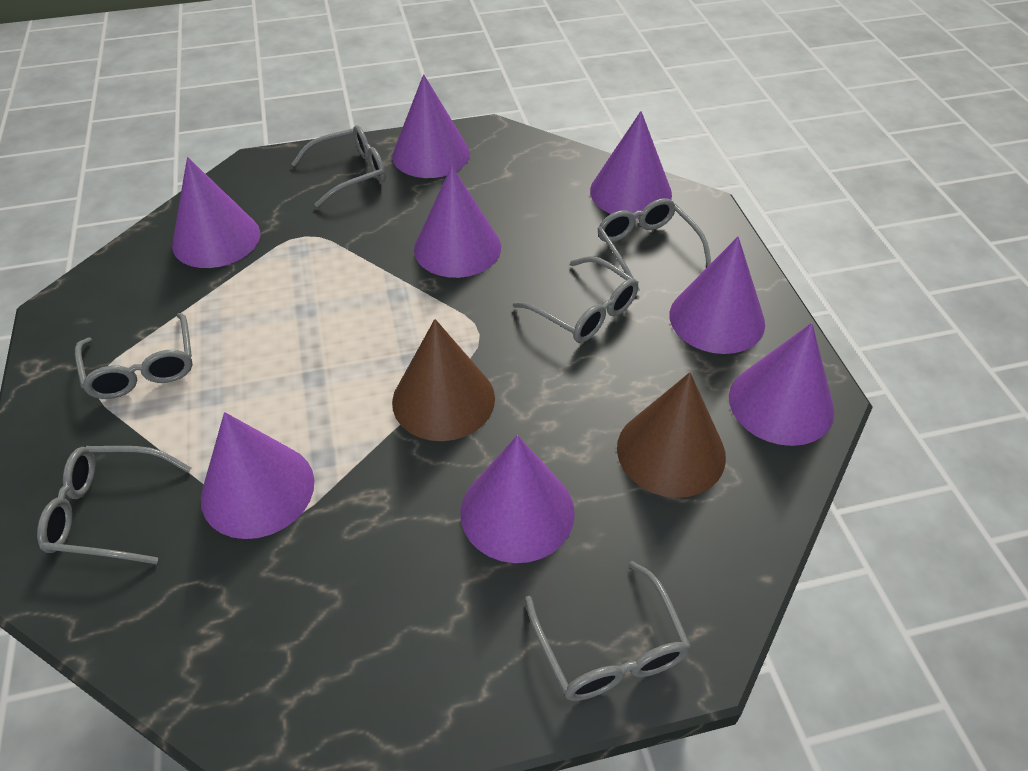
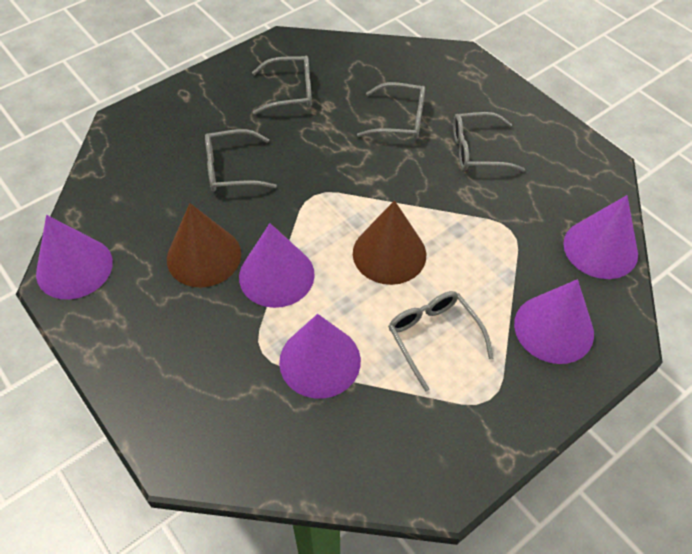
grey glasses: 6 -> 5
purple cone: 8 -> 5

